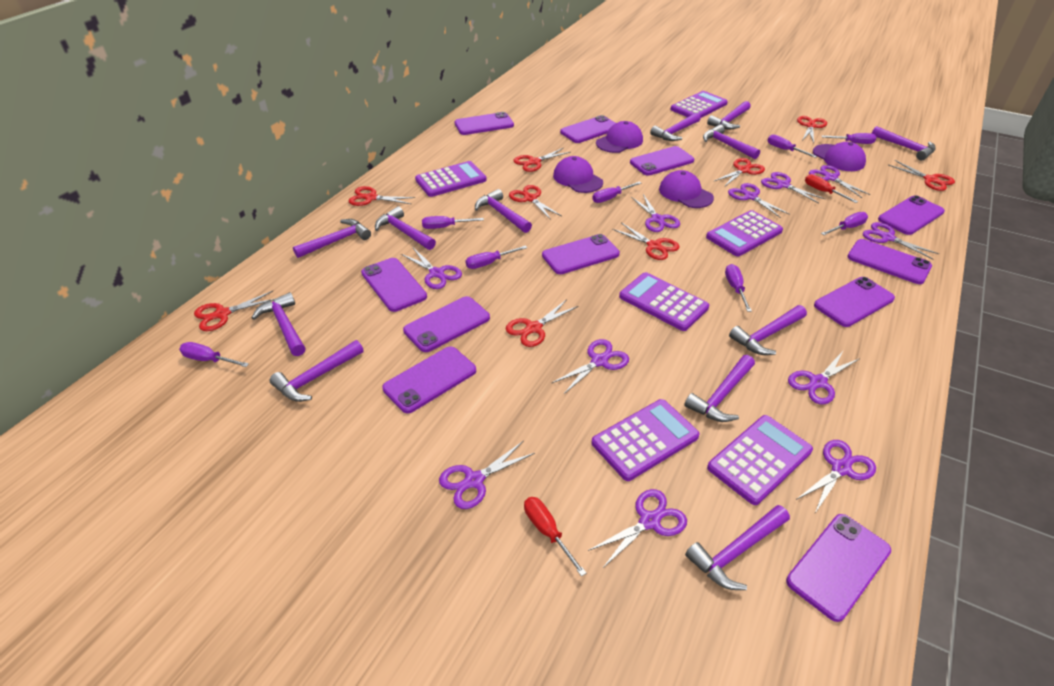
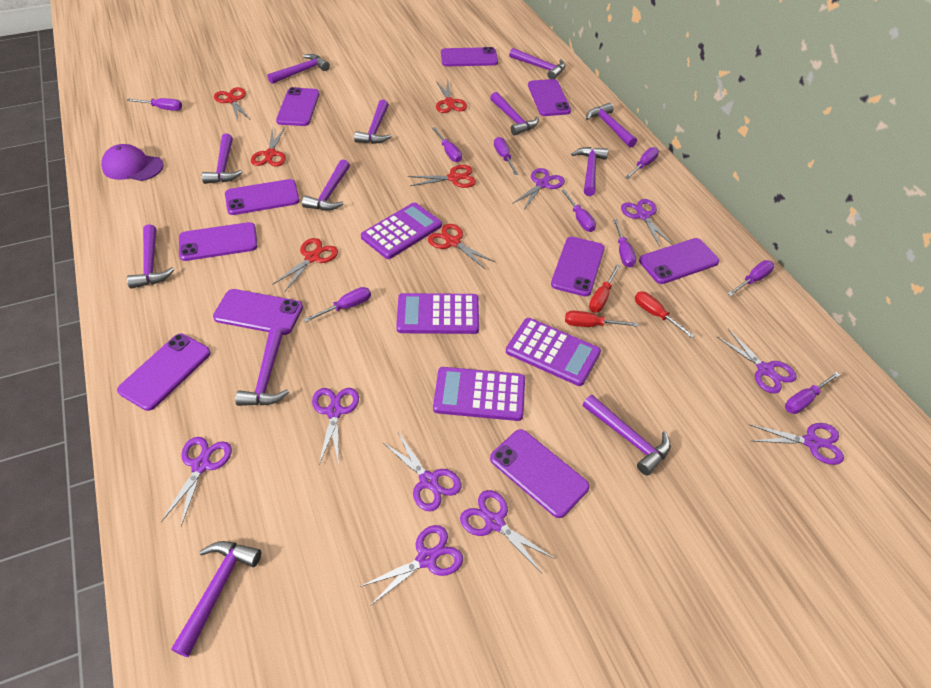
purple calculator: 6 -> 4
purple cap: 4 -> 1
purple phone: 11 -> 10
purple scissors: 11 -> 9
purple screwdriver: 8 -> 9
red scissors: 9 -> 6
red screwdriver: 2 -> 3

